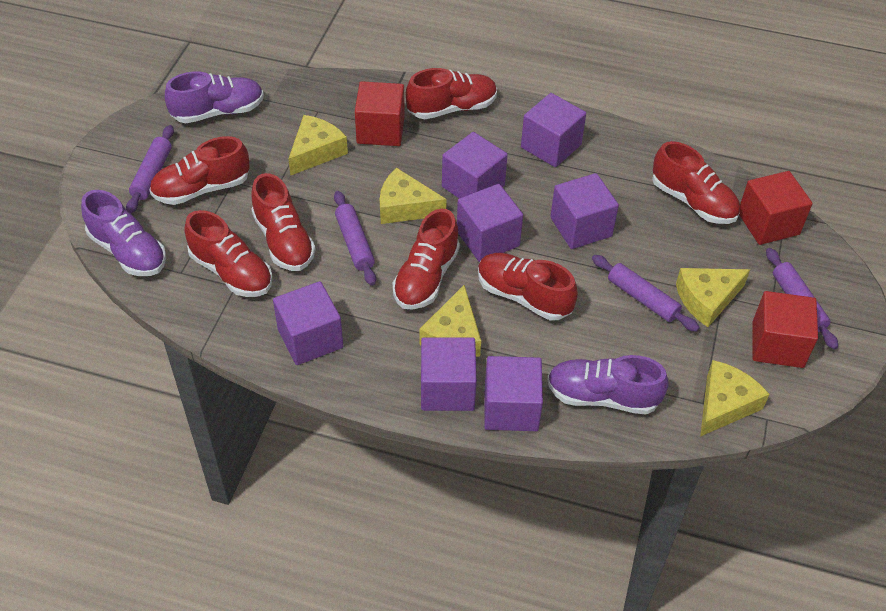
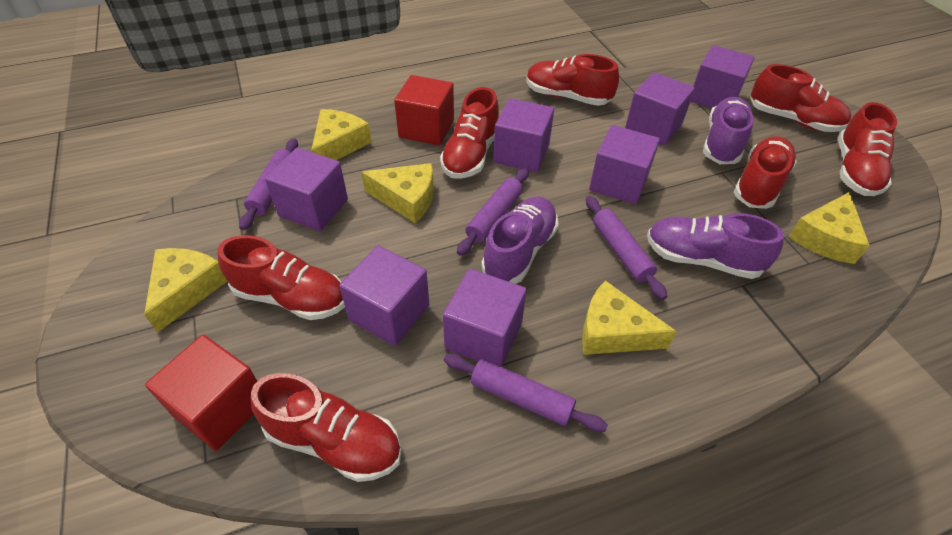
red cube: 3 -> 2

